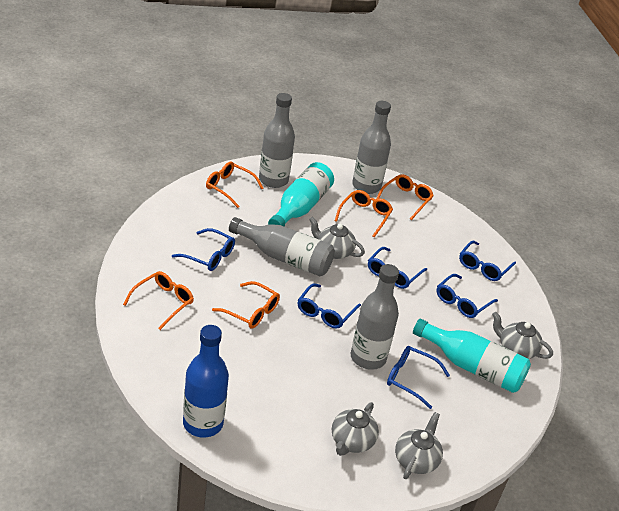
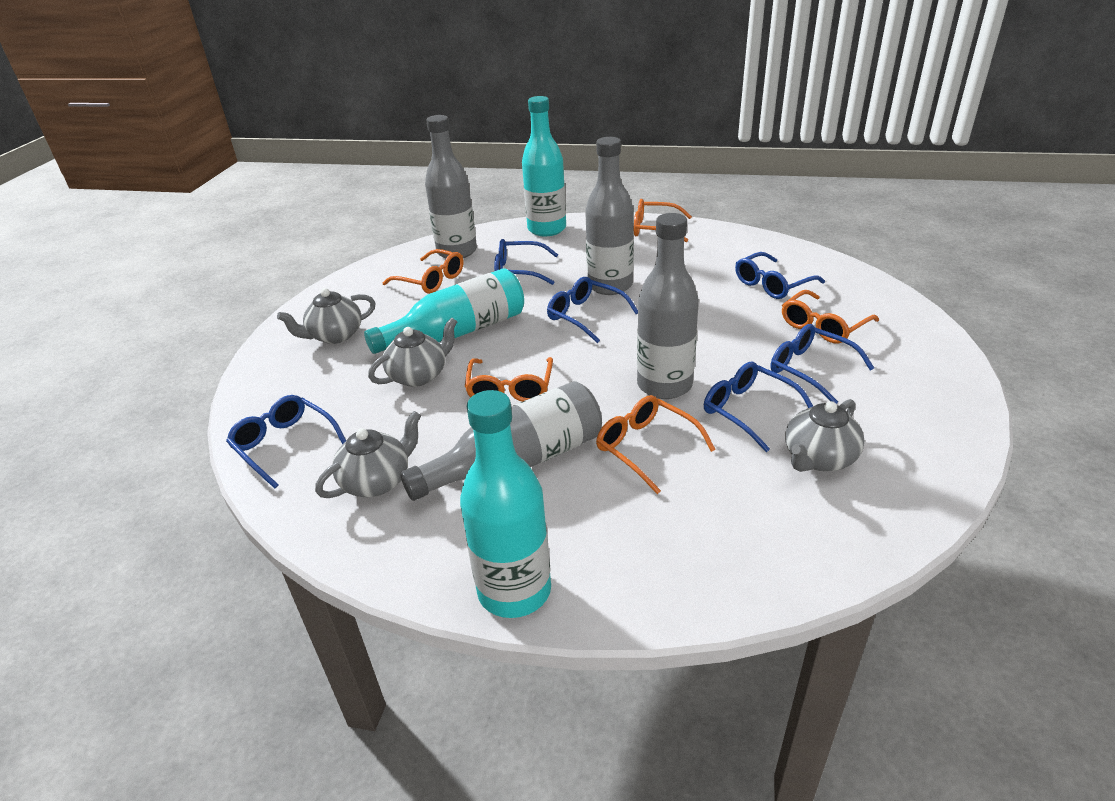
blue bottle: 1 -> 0
turquoise bottle: 2 -> 3

